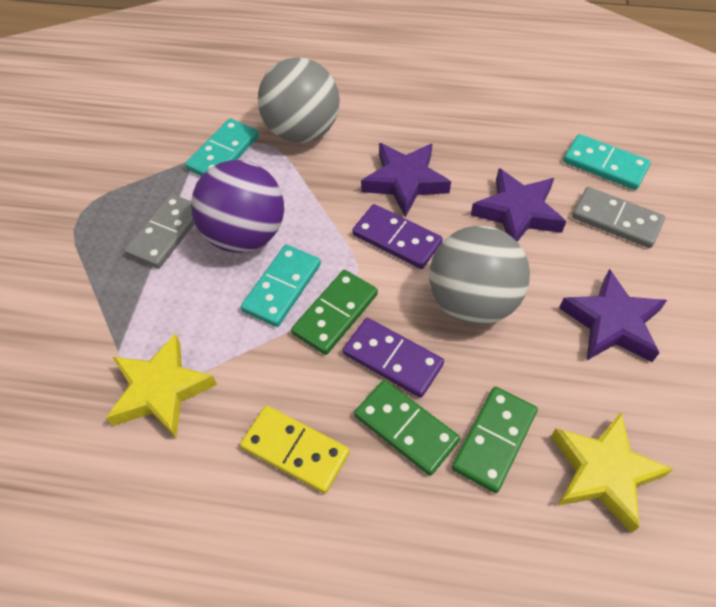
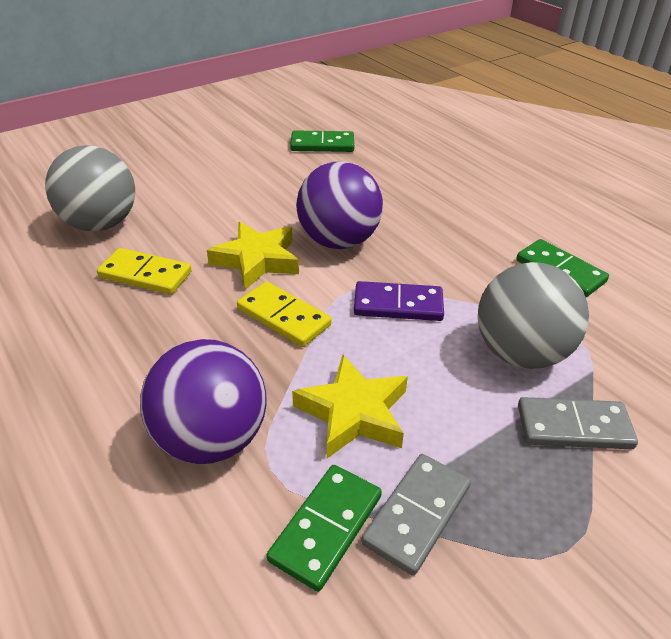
purple ball: 1 -> 2
purple domino: 2 -> 1
purple star: 3 -> 0
turquoise domino: 3 -> 0
yellow domino: 1 -> 2

